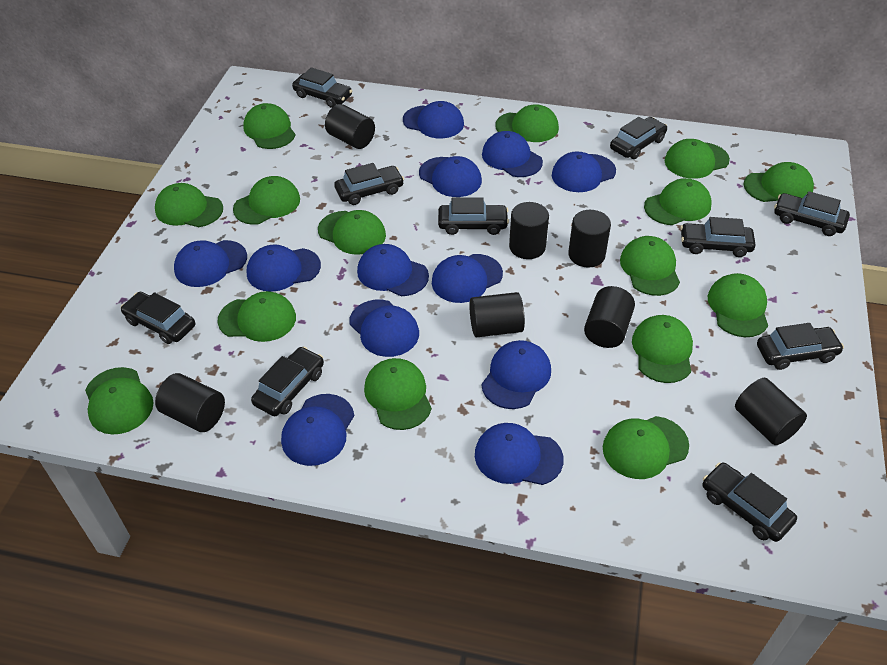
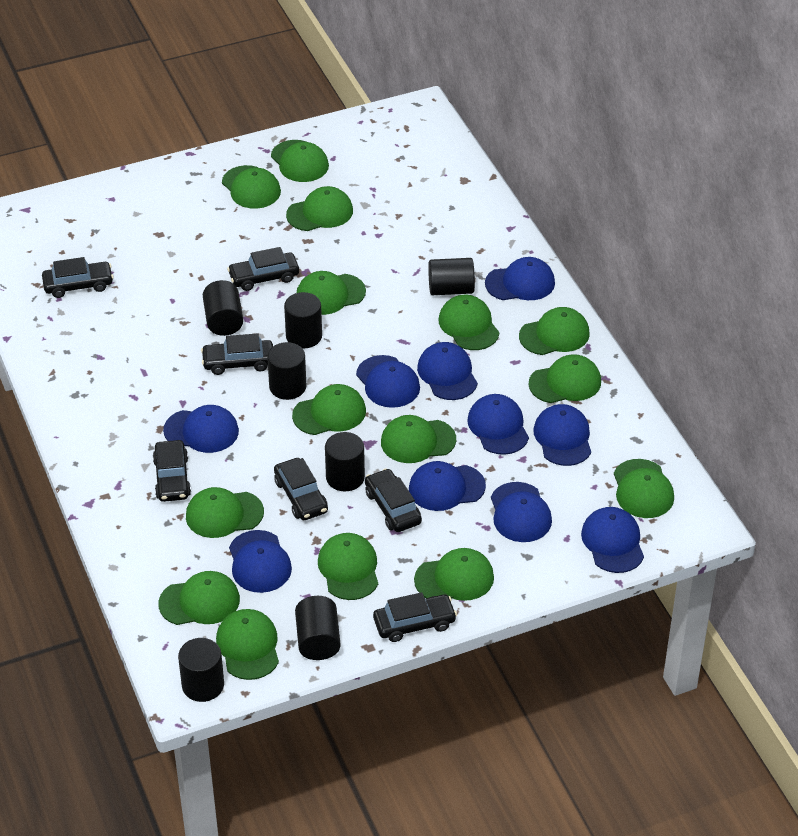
black car: 10 -> 7
blue cap: 12 -> 10

